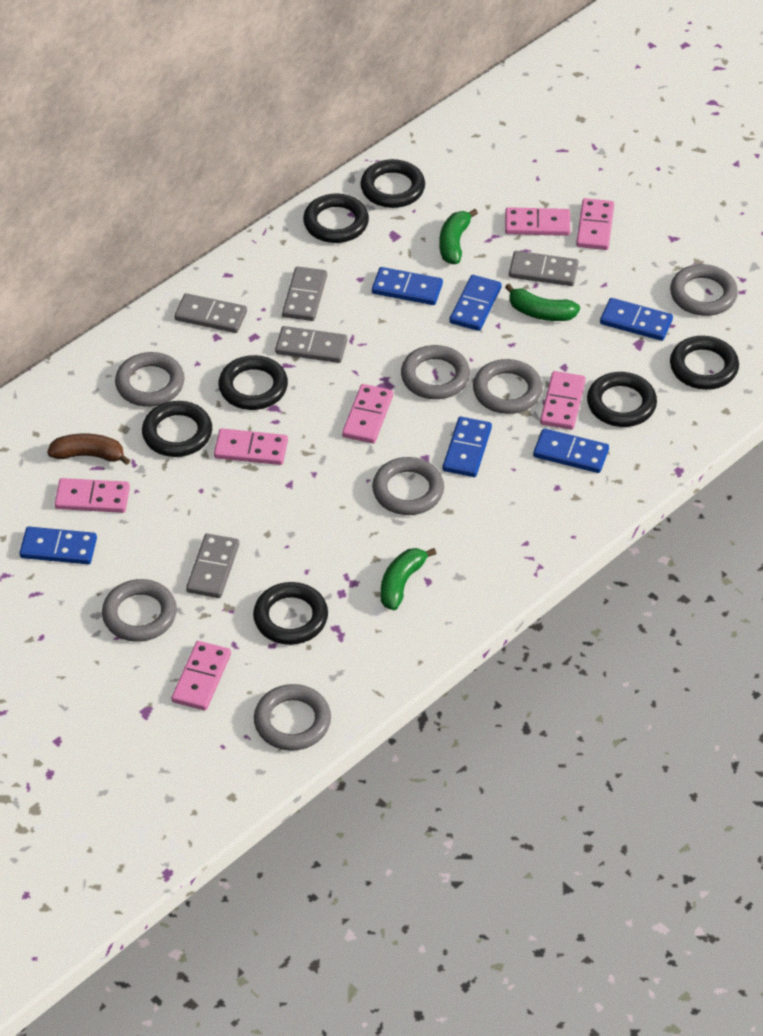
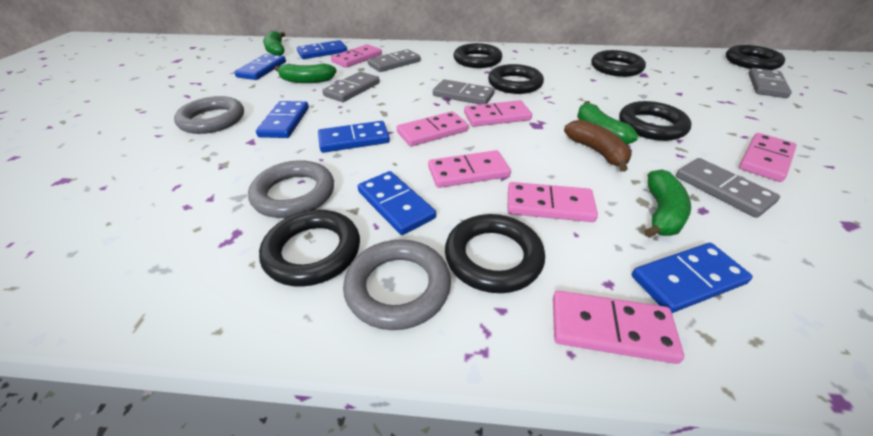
green banana: 3 -> 4
grey ring: 7 -> 3

